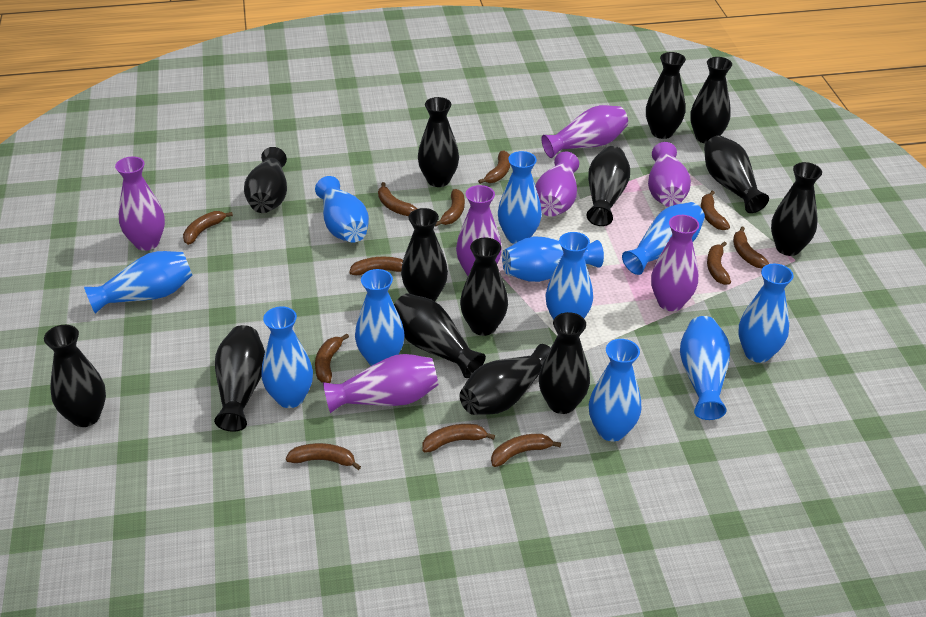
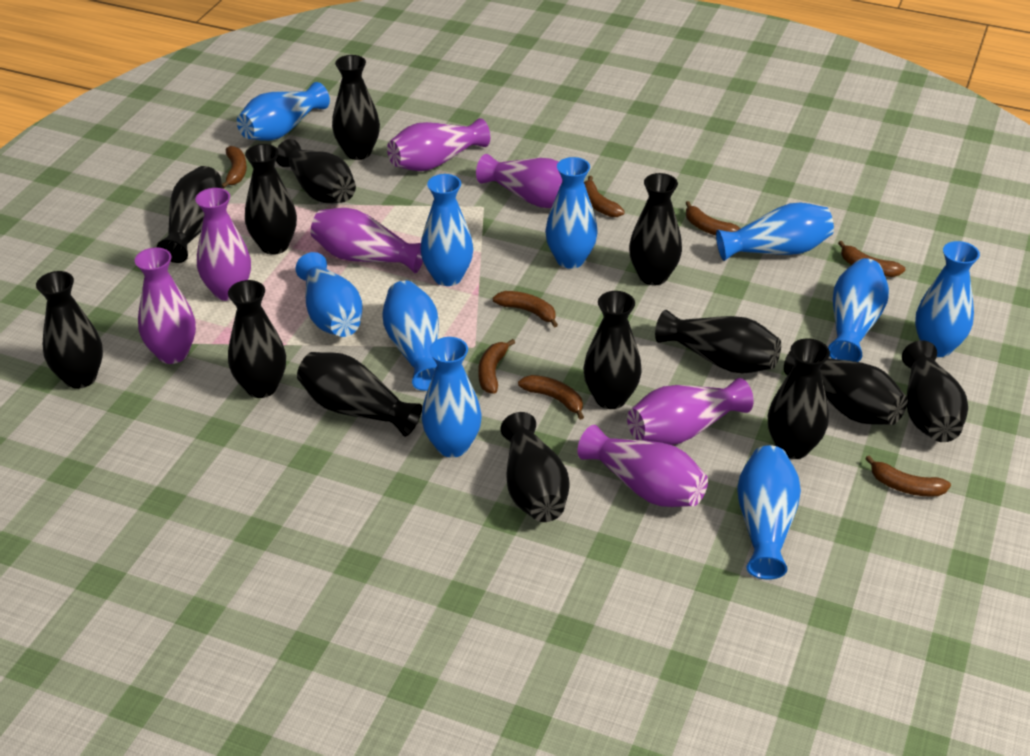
blue vase: 11 -> 10
brown banana: 12 -> 8

